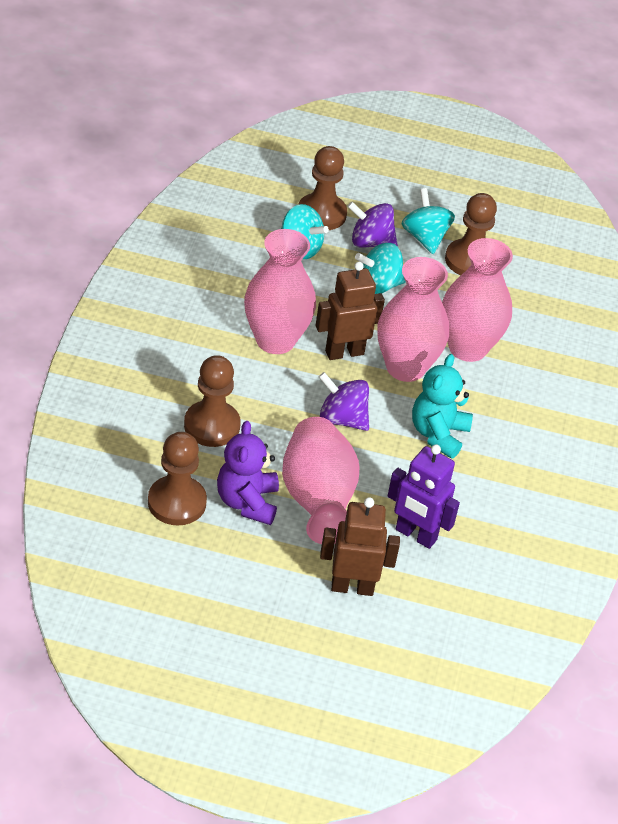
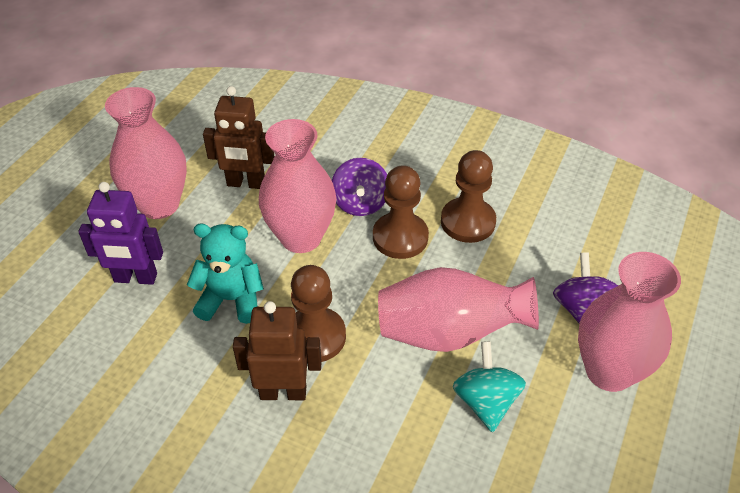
brown pawn: 4 -> 3
purple teddy bear: 1 -> 0
turquoise spinning top: 3 -> 1

